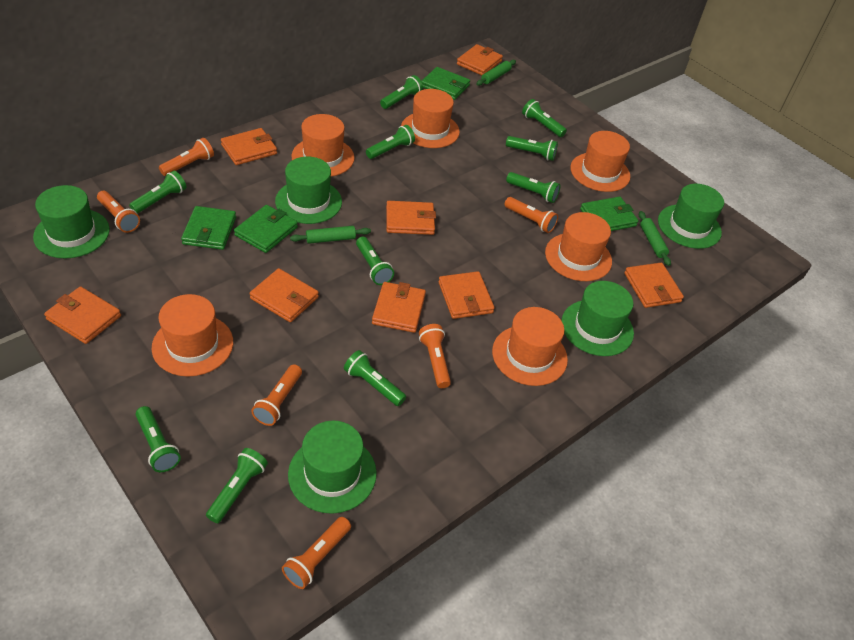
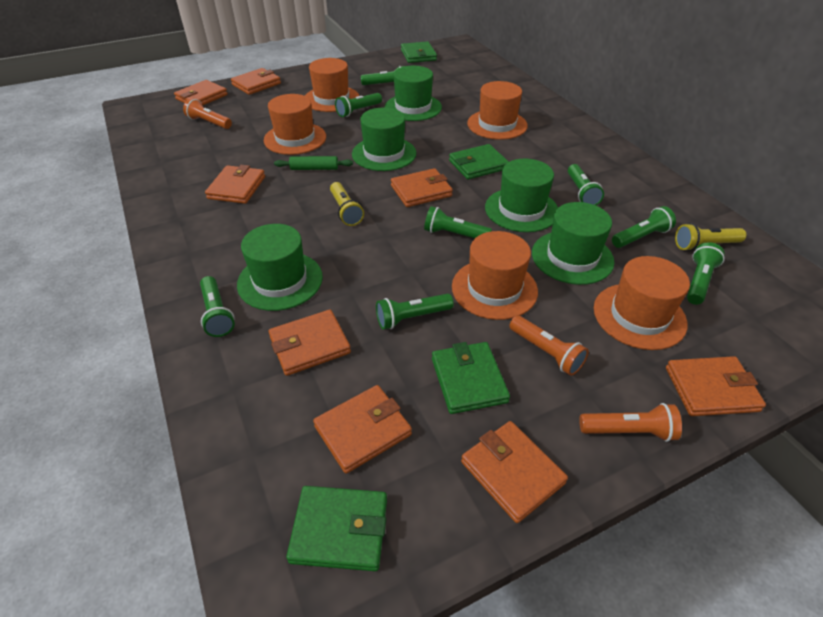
green flashlight: 10 -> 8
green rolling pin: 3 -> 1
orange flashlight: 6 -> 3
orange hat: 6 -> 5
yellow flashlight: 0 -> 2

